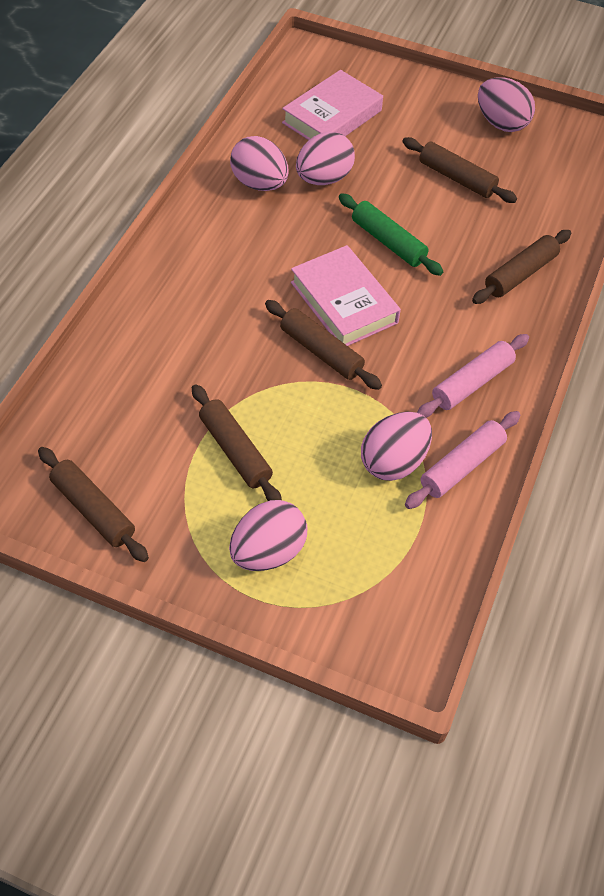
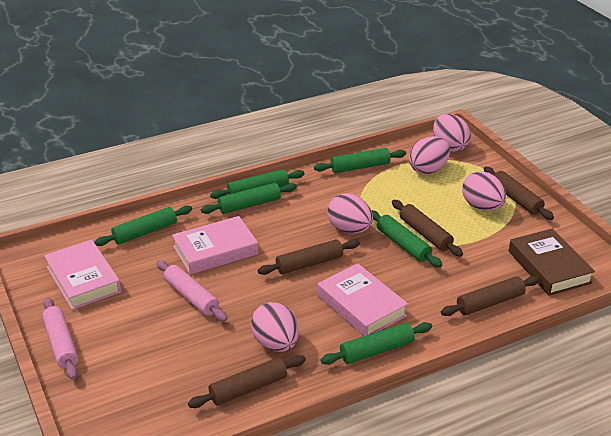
brown book: 0 -> 1
green rolling pin: 1 -> 6
pink book: 2 -> 3

